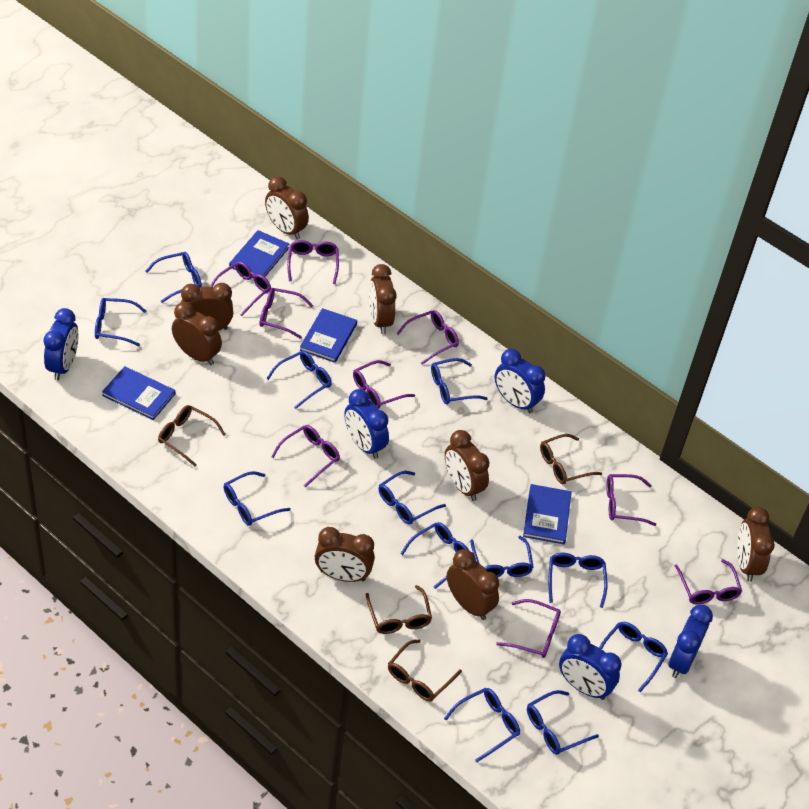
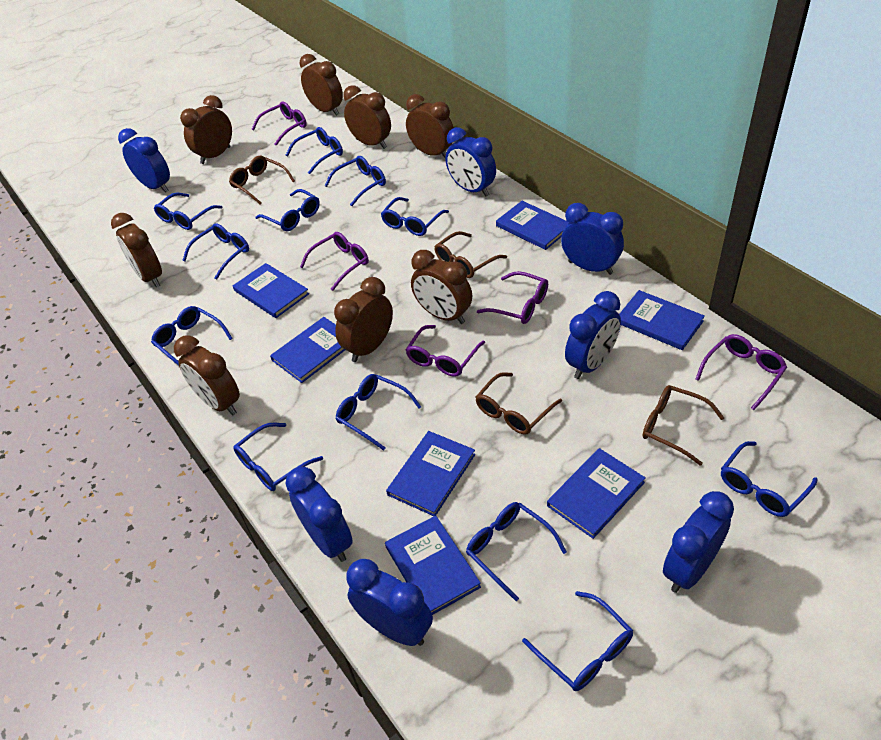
blue book: 4 -> 7
blue clock: 5 -> 7
purple glasses: 9 -> 5

